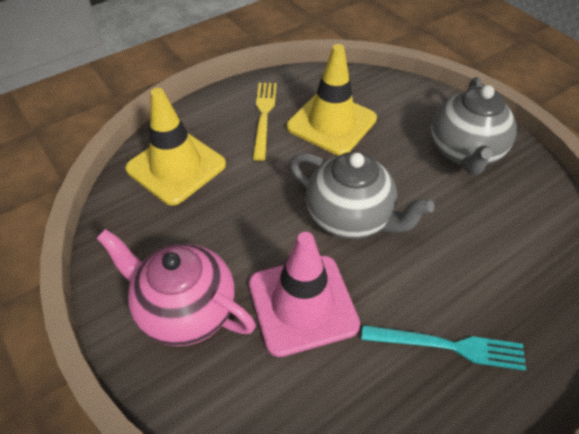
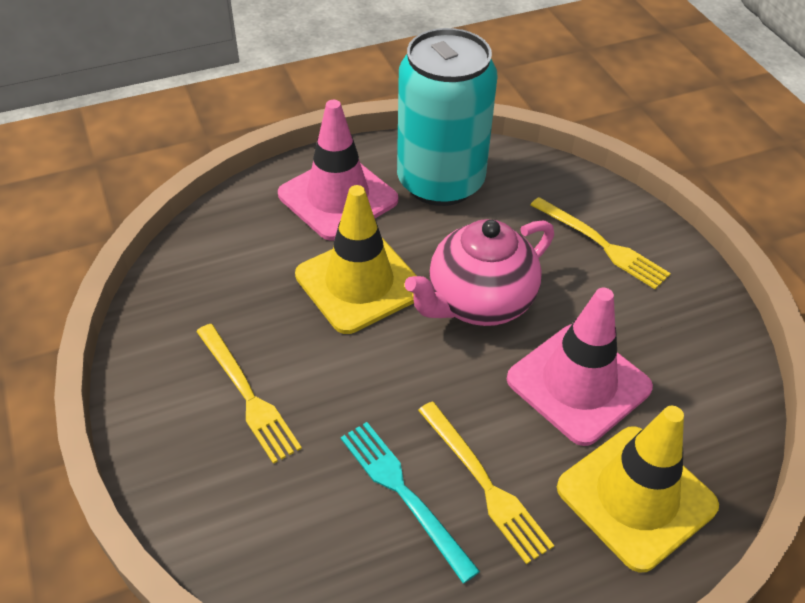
grey teapot: 2 -> 0
pink traffic cone: 1 -> 2
turquoise can: 0 -> 1
yellow fork: 1 -> 3

